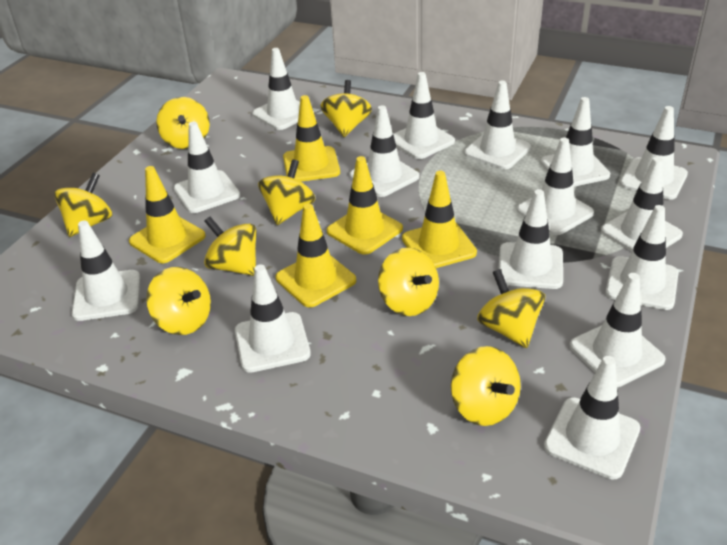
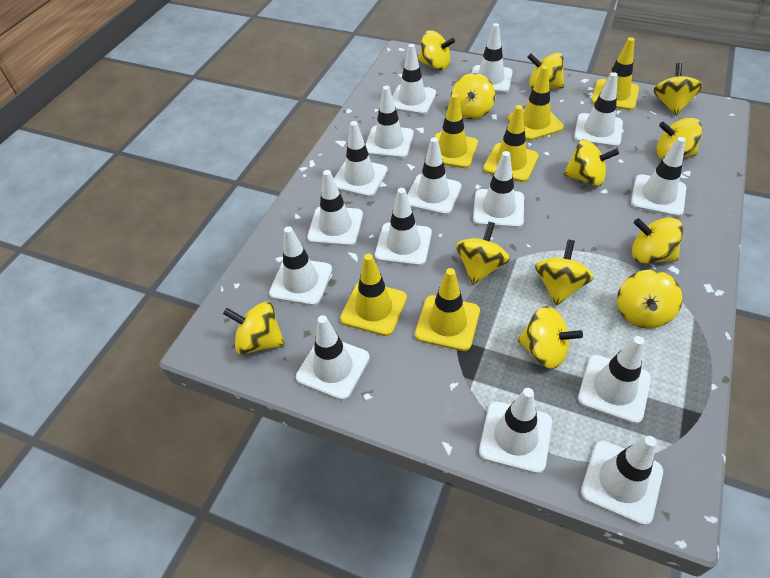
yellow spinning top: 9 -> 12
yellow traffic cone: 5 -> 6

